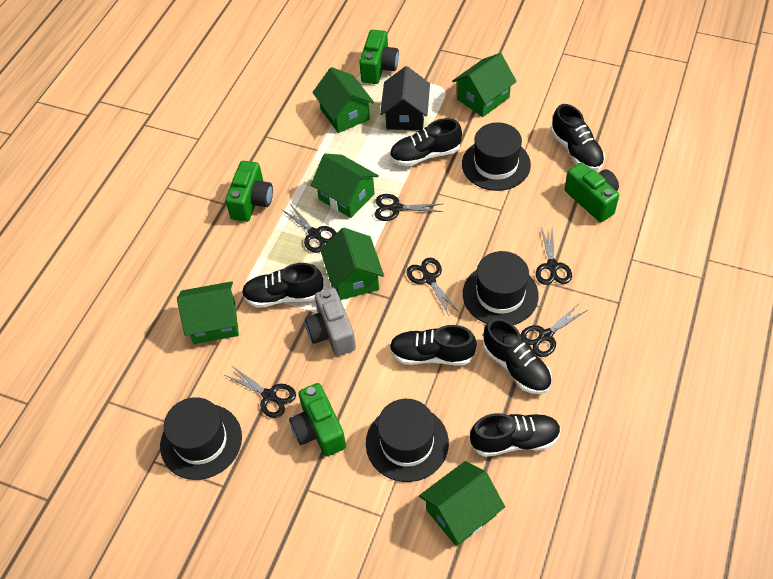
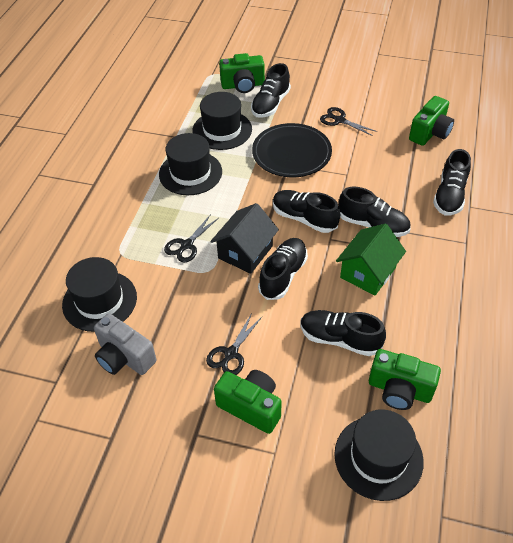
black plate: 0 -> 1
black scissors: 6 -> 3
green house: 6 -> 1

